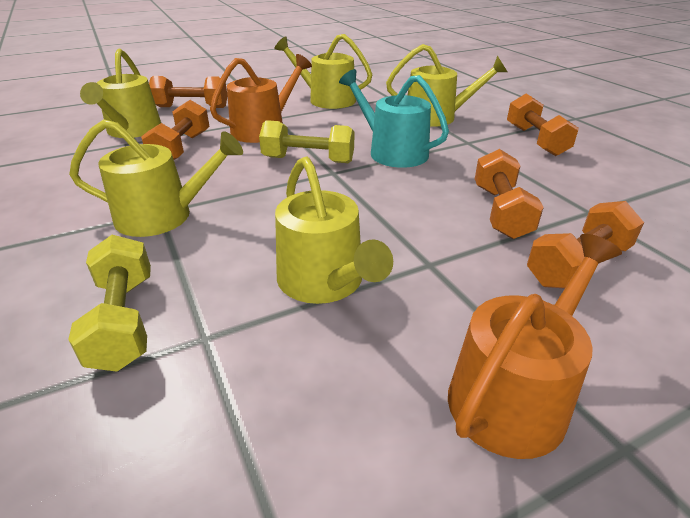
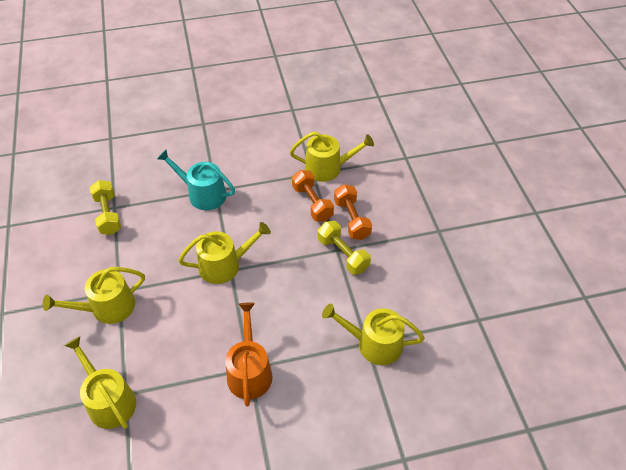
orange dumbbell: 5 -> 2
orange watering can: 2 -> 1

